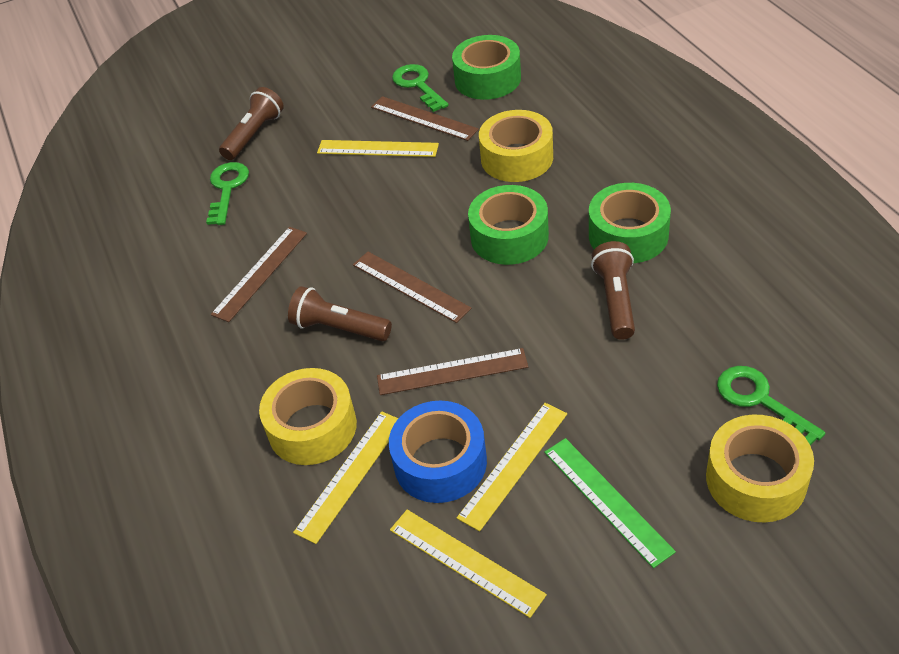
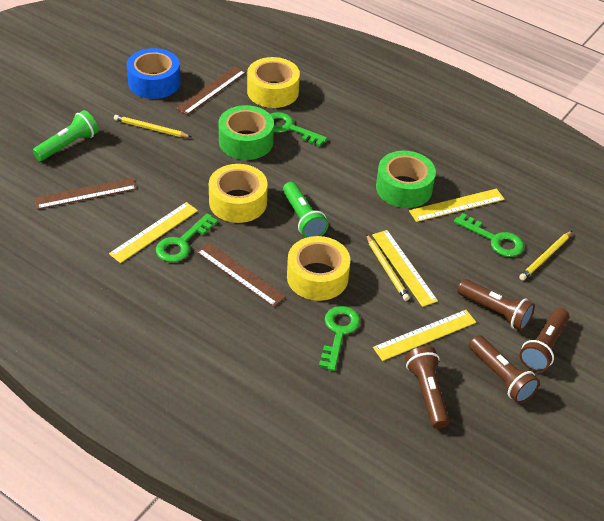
brown flashlight: 3 -> 4
brown ruler: 4 -> 3
green flashlight: 0 -> 2
green key: 3 -> 4
green ruler: 1 -> 0
green tape: 3 -> 2
yellow pencil: 0 -> 3

